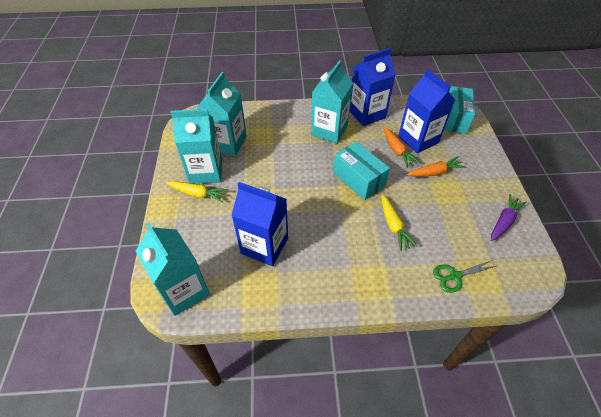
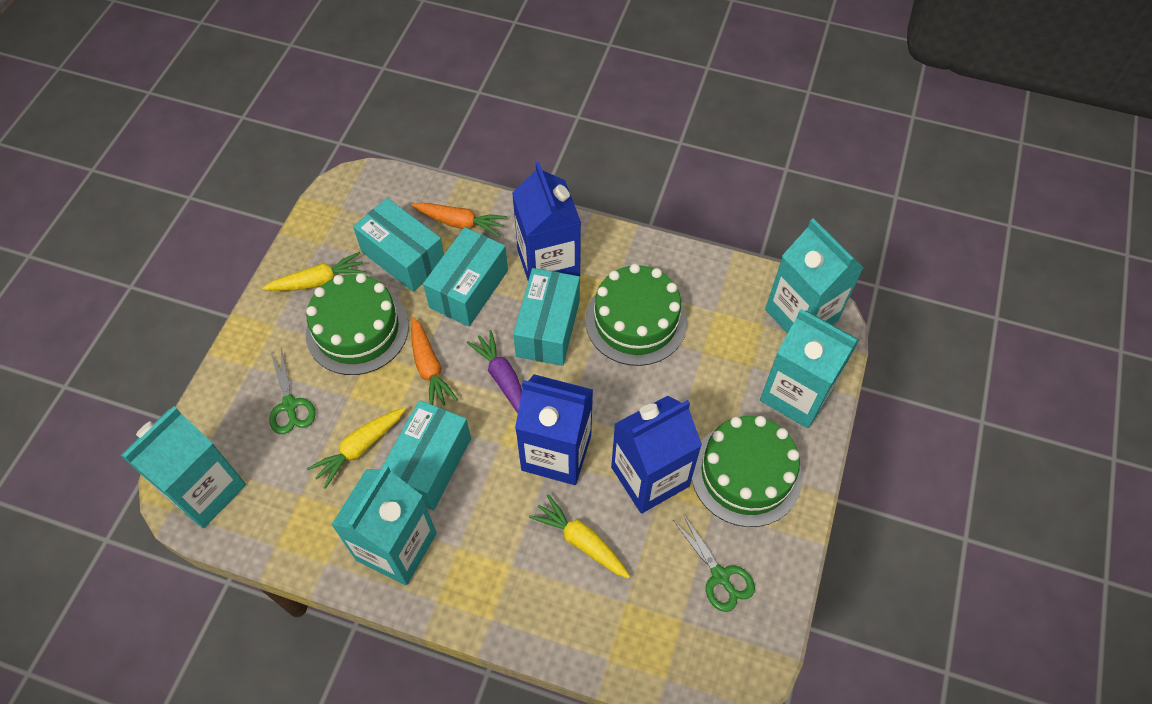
green cake: 0 -> 3
green scissors: 1 -> 2
turquoise box: 2 -> 4
yellow carrot: 2 -> 3

